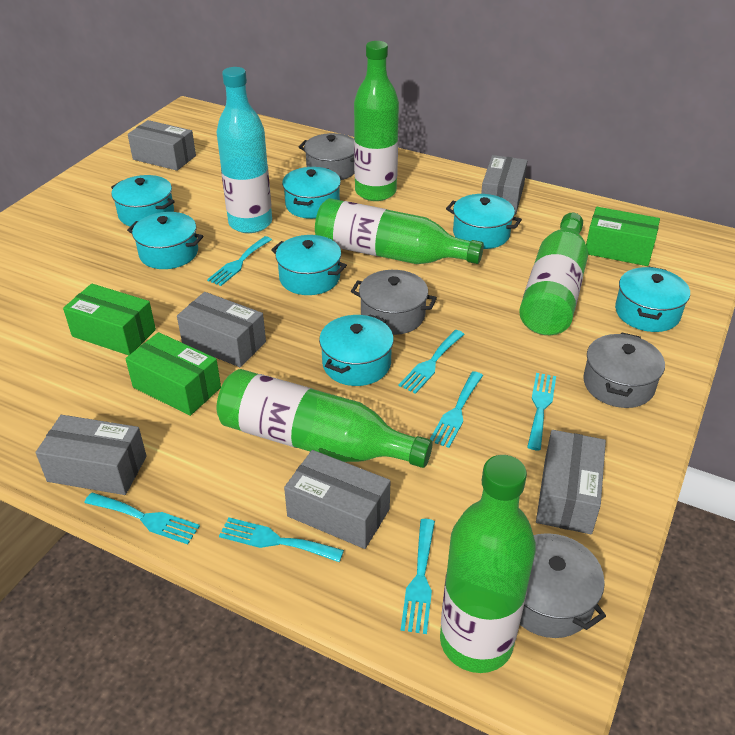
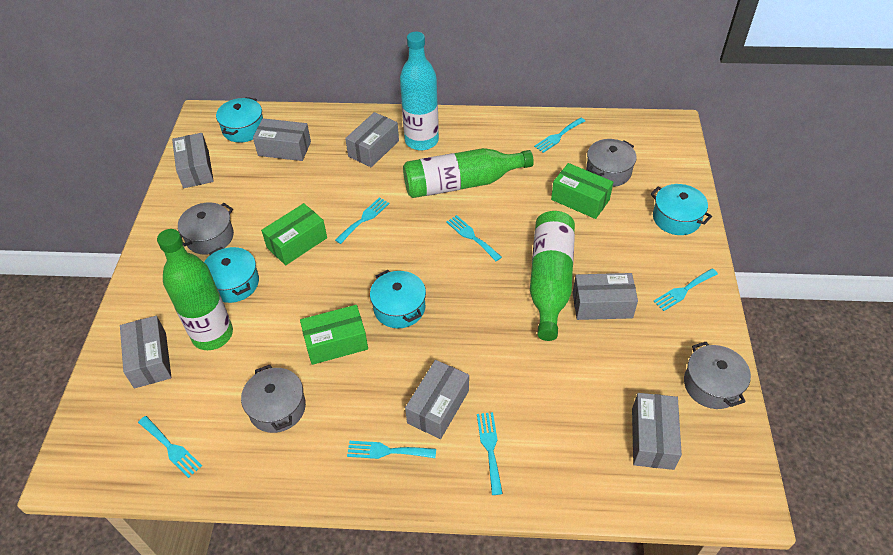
green bottle: 5 -> 3
grey box: 6 -> 7
turquoise pot: 7 -> 4

